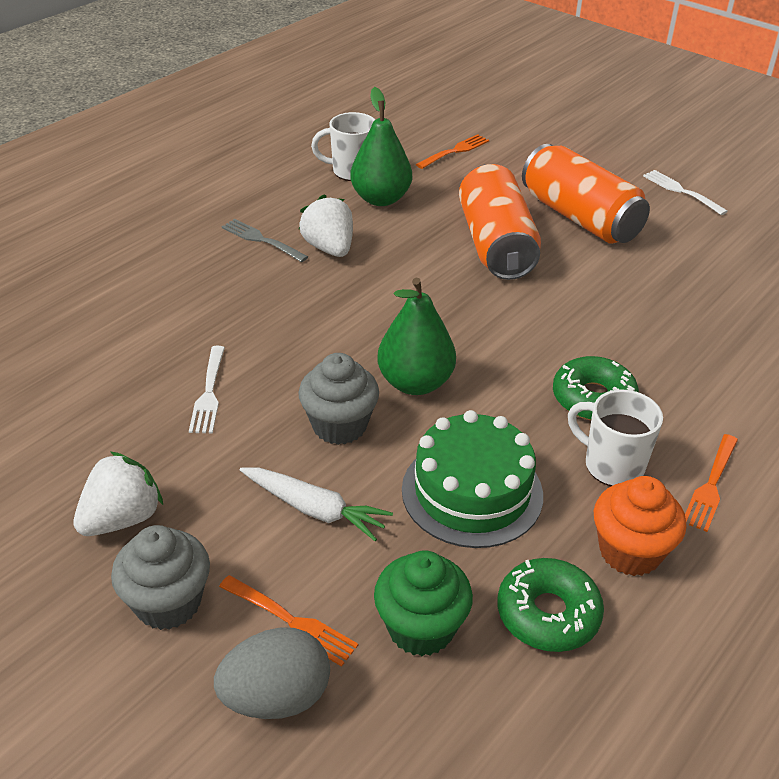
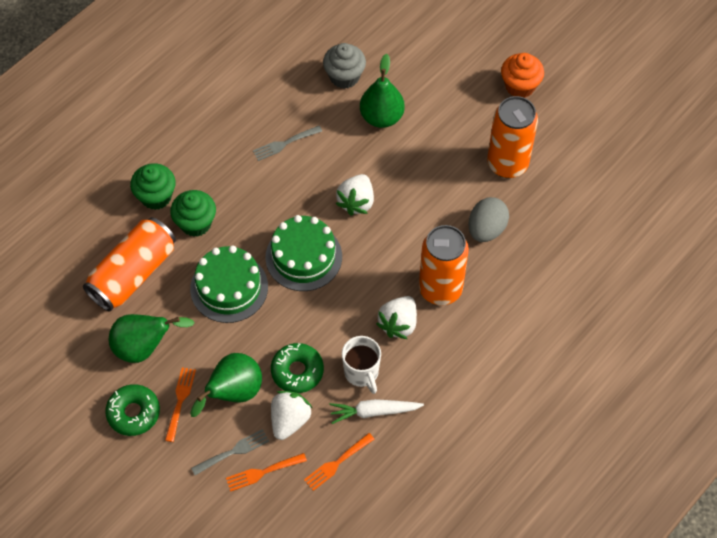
green cake: 1 -> 2
green cupcake: 1 -> 2
green pear: 2 -> 3
grey cupcake: 2 -> 1
grey fork: 1 -> 2
orange can: 2 -> 3
white fork: 2 -> 0
white mug: 2 -> 1
white strawberry: 2 -> 3

